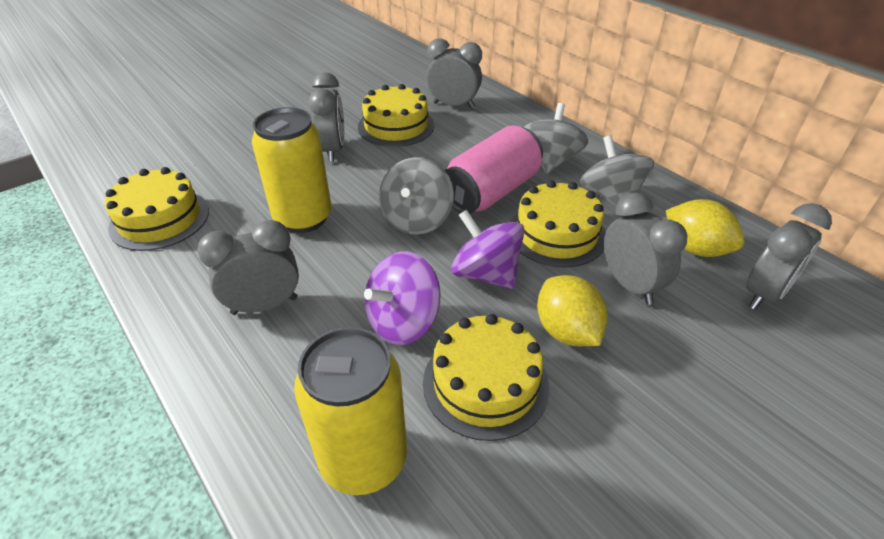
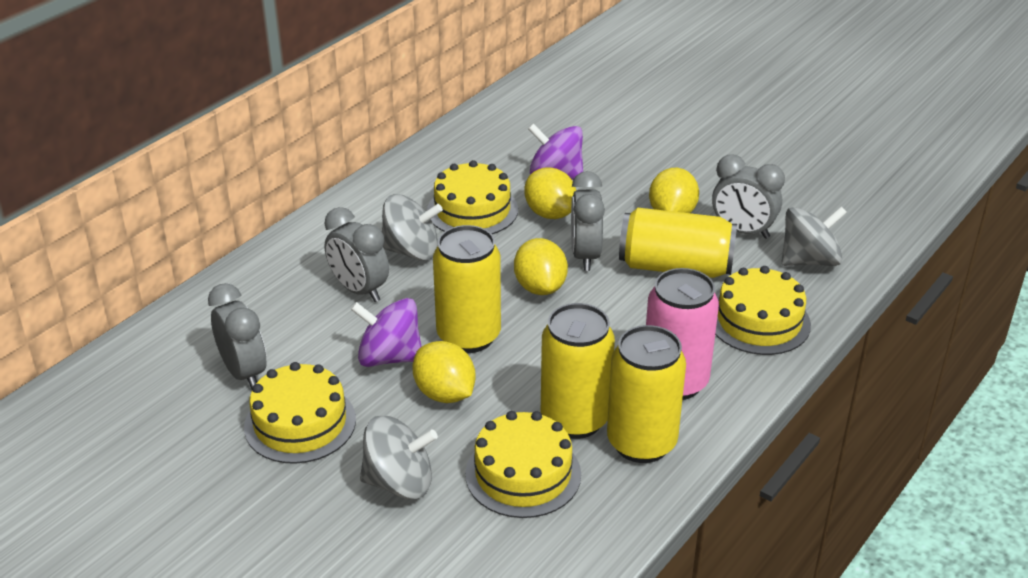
grey clock: 5 -> 4
yellow can: 2 -> 4
yellow lemon: 2 -> 4

